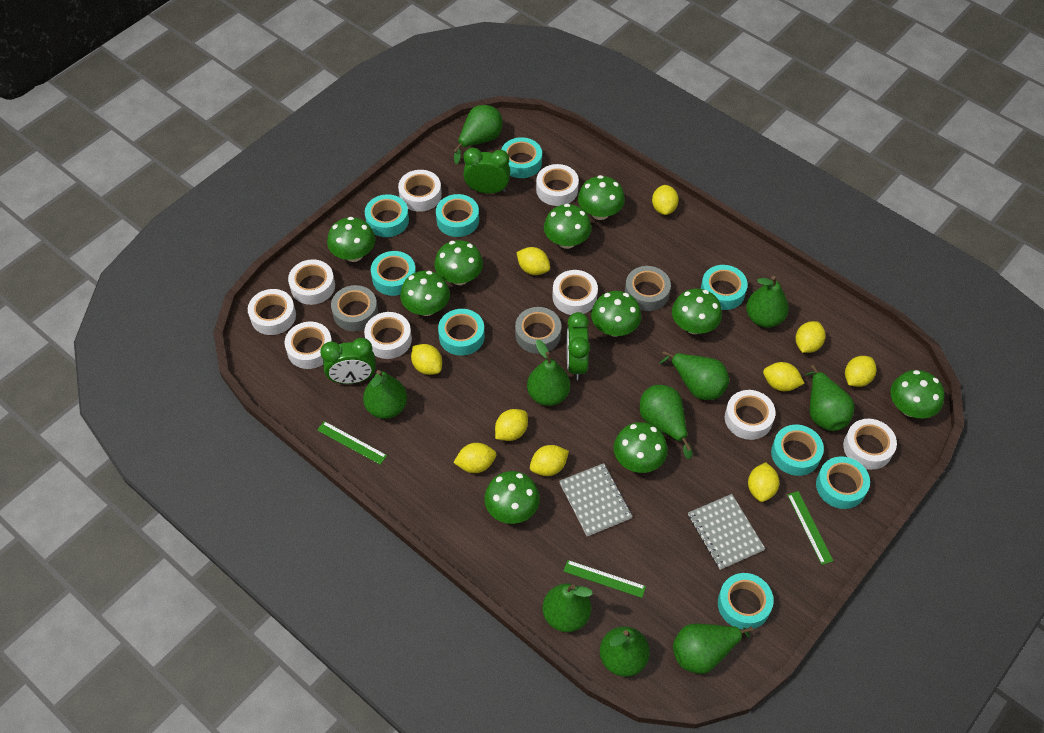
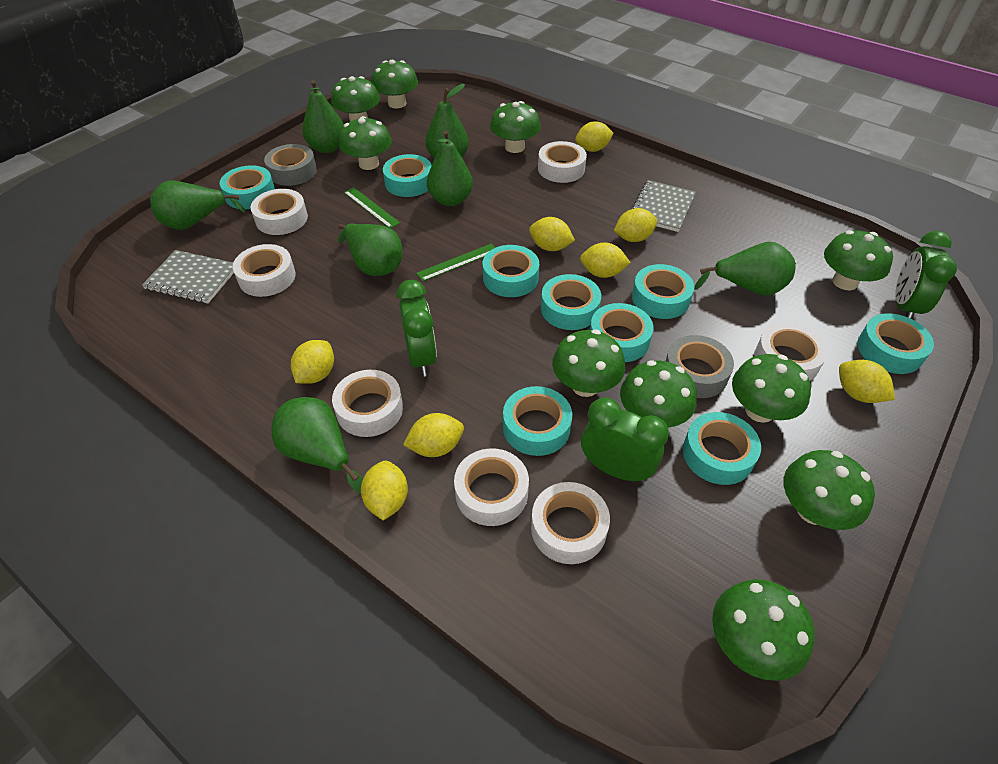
green pear: 10 -> 7
green ruler: 3 -> 2
grey tape: 3 -> 2
white tape: 9 -> 7
yellow lemon: 10 -> 8

